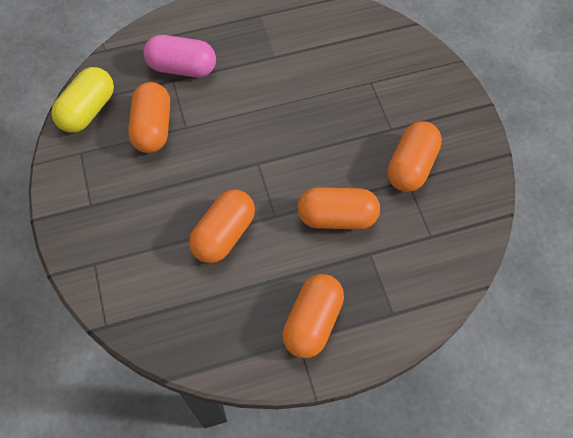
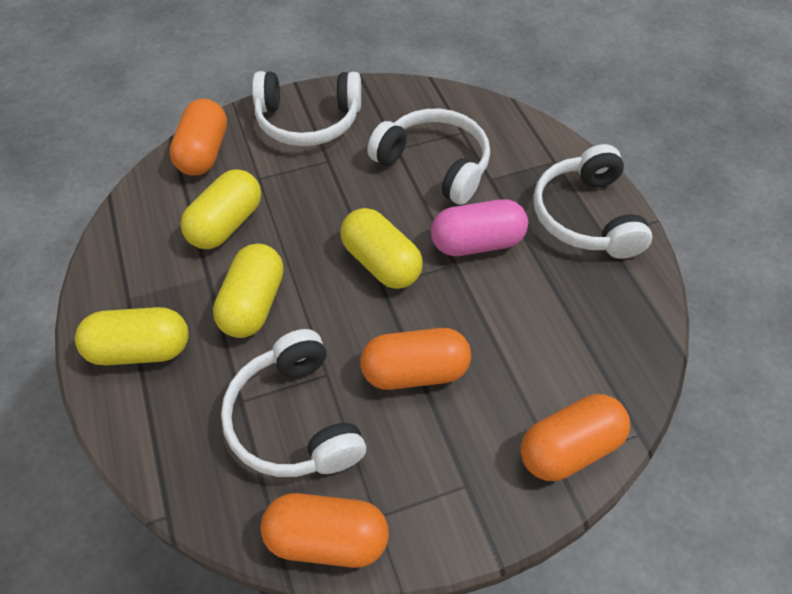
orange capsule: 5 -> 4
white headphones: 0 -> 4
yellow capsule: 1 -> 4

